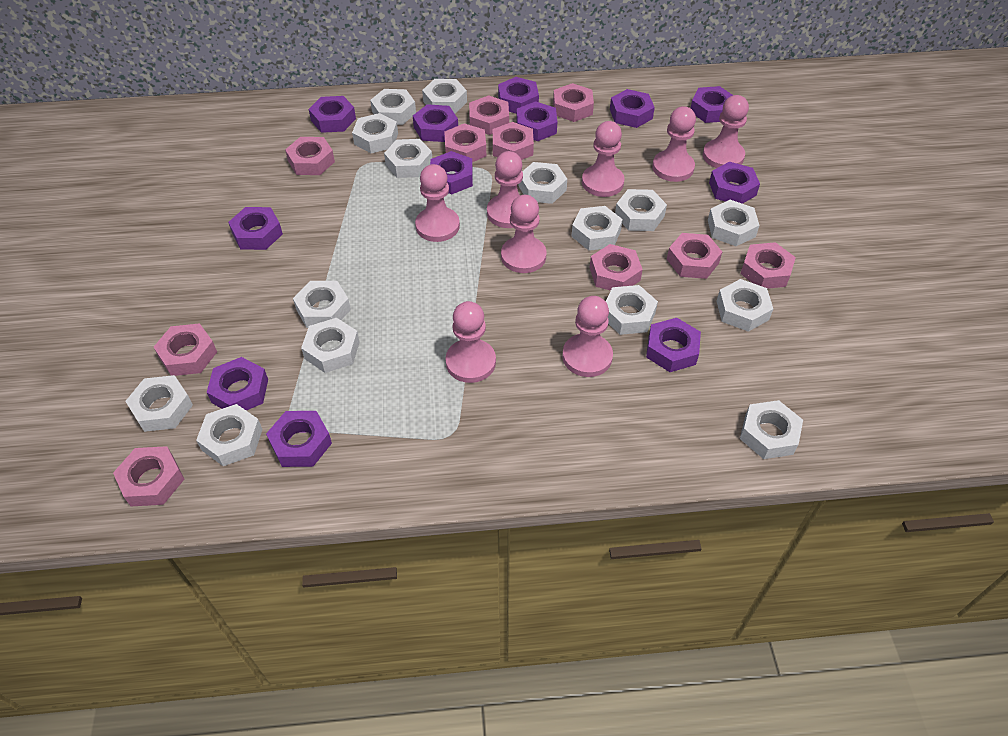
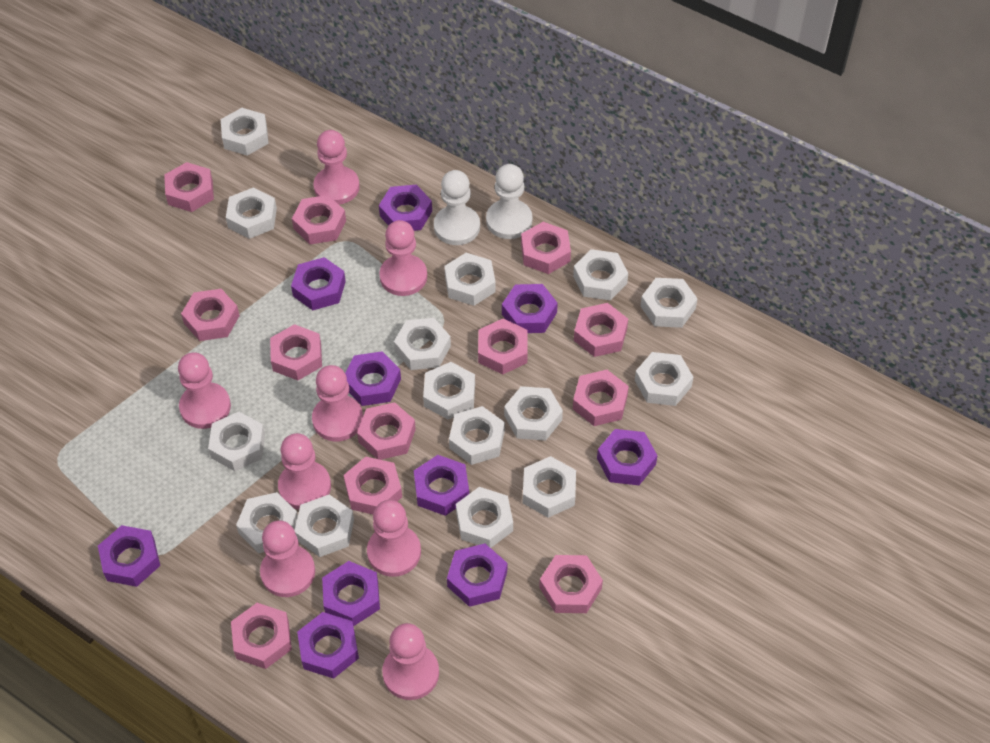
pink nut: 10 -> 12
purple nut: 12 -> 10
white pawn: 0 -> 2

